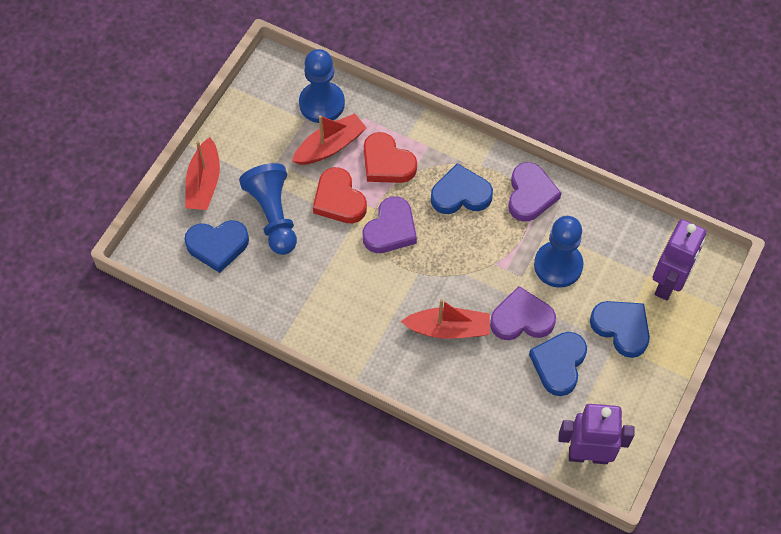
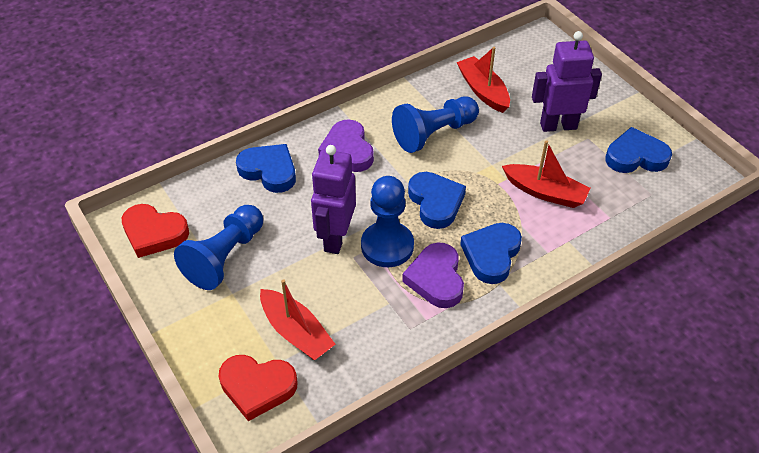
purple heart: 3 -> 2

